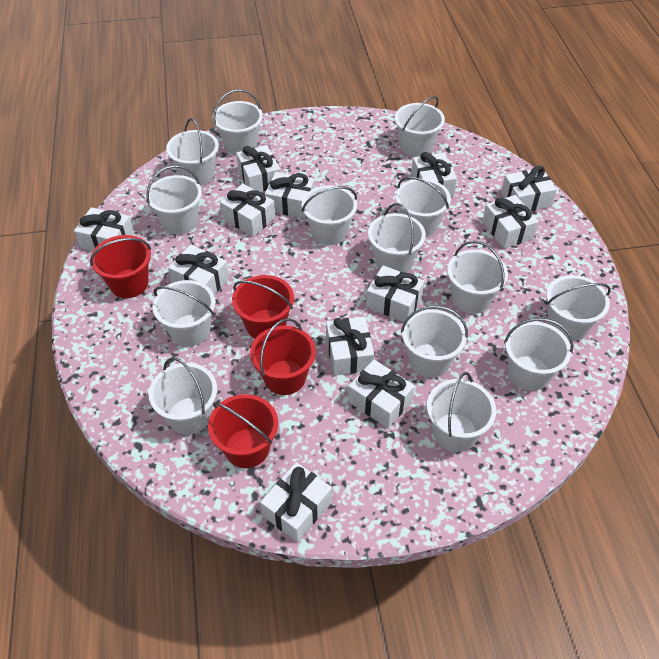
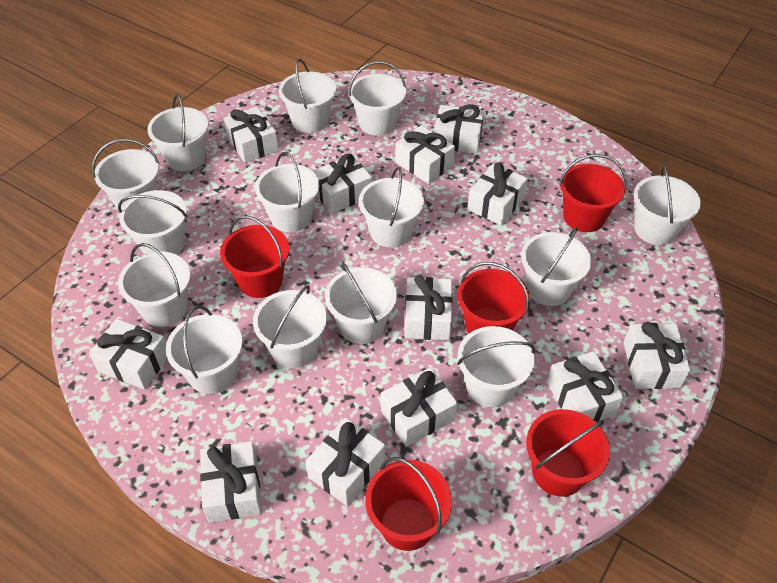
red bucket: 4 -> 5

